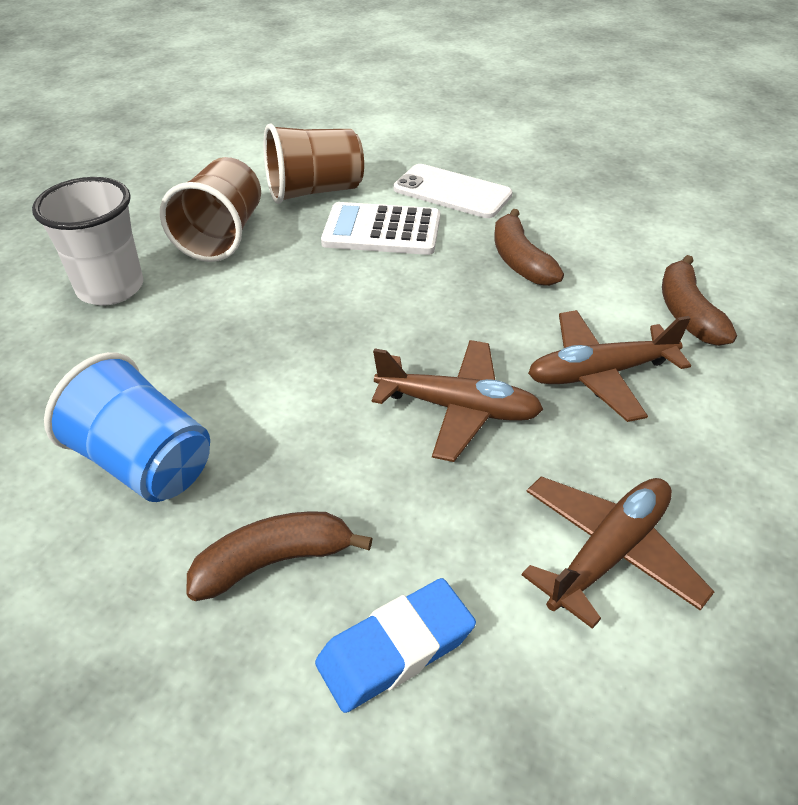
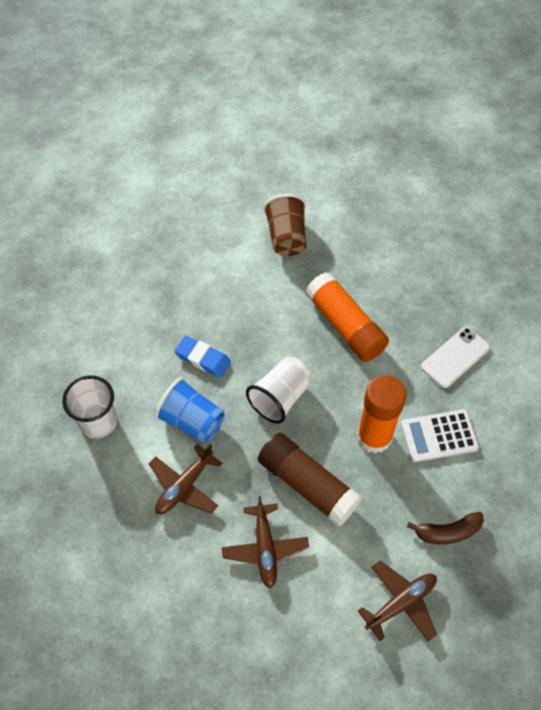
brown banana: 3 -> 1
brown cup: 2 -> 1
brown glue stick: 0 -> 1
orange glue stick: 0 -> 2
white cup: 1 -> 2

